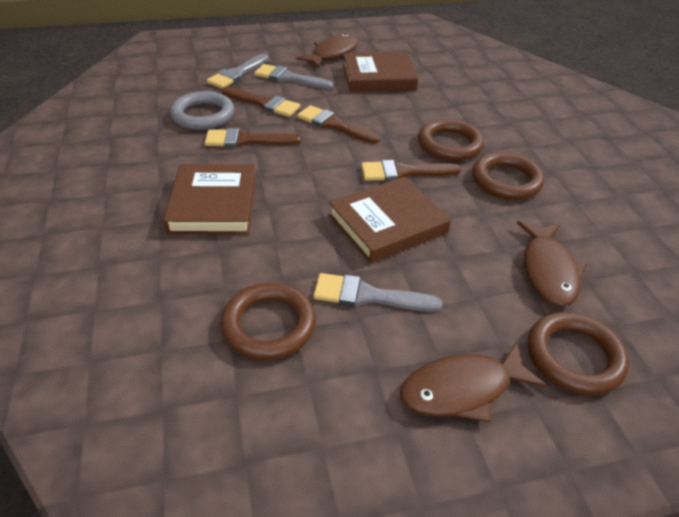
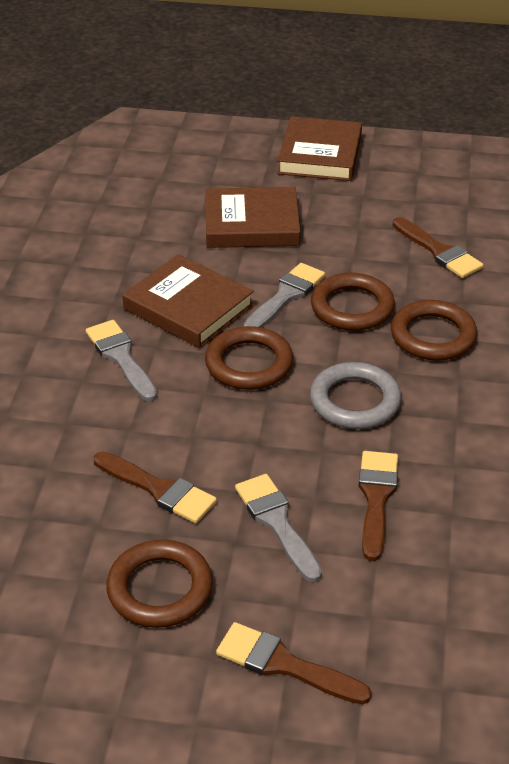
brown fish: 3 -> 0

